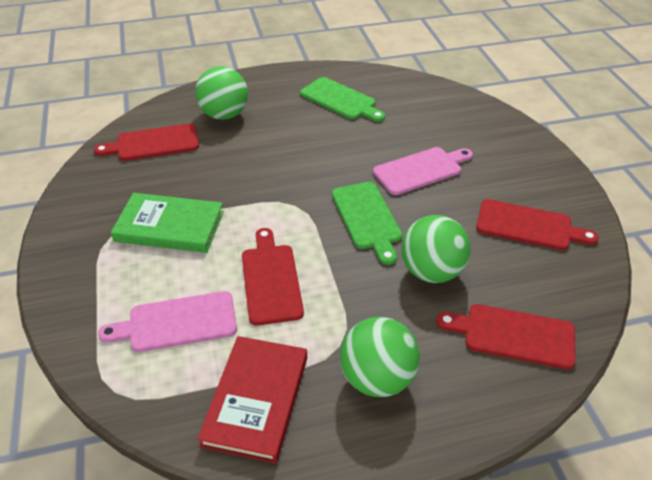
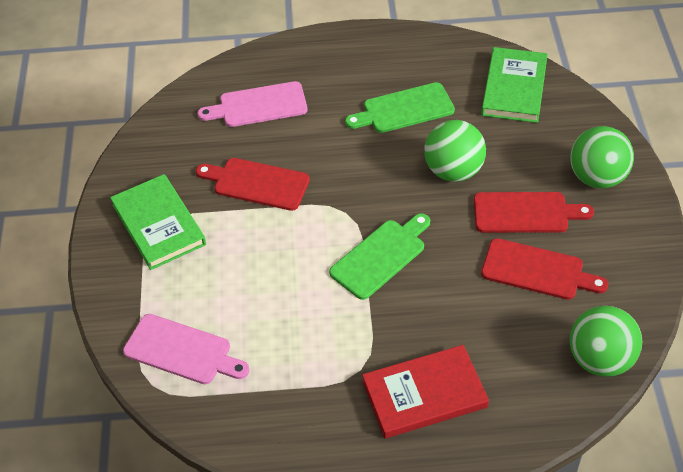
green book: 1 -> 2
red cutting board: 4 -> 3

